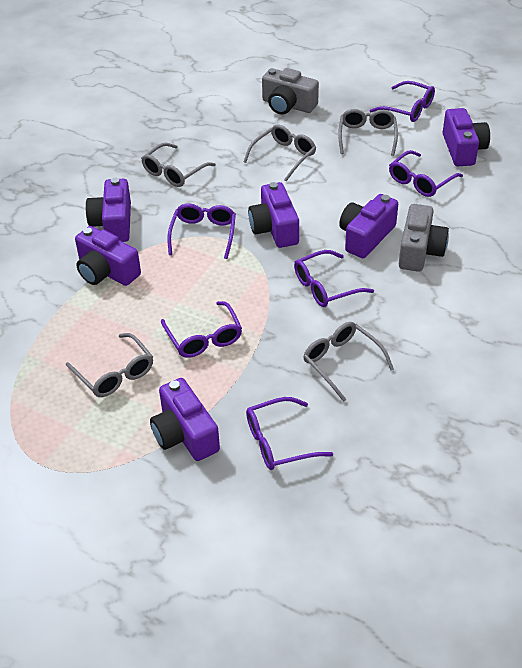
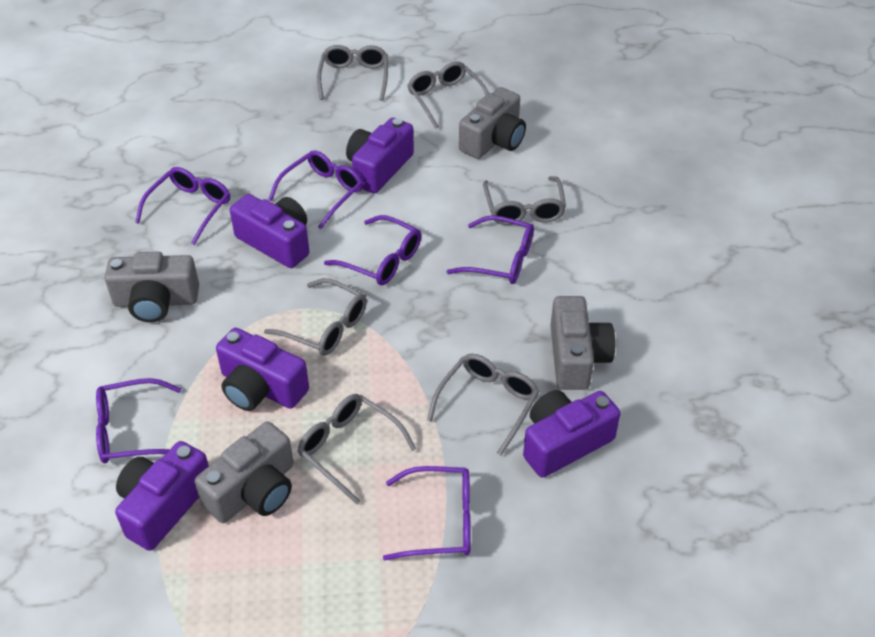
grey camera: 2 -> 4
grey glasses: 5 -> 6
purple camera: 6 -> 5

